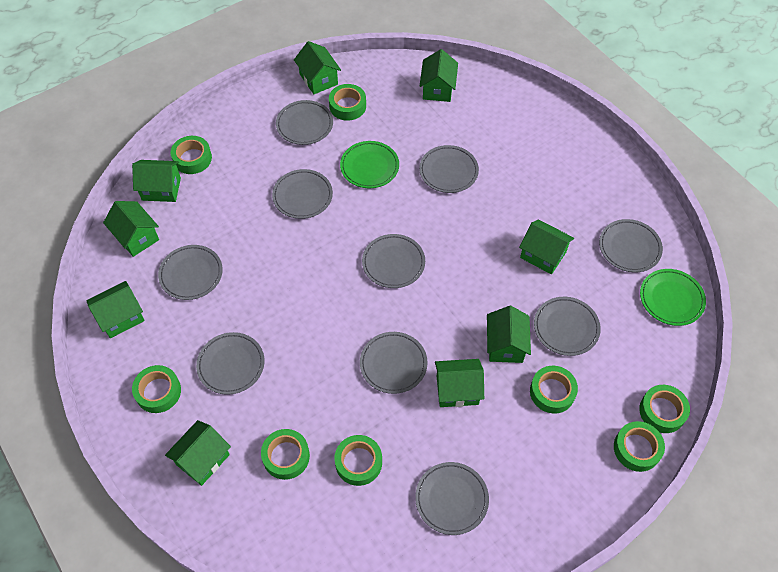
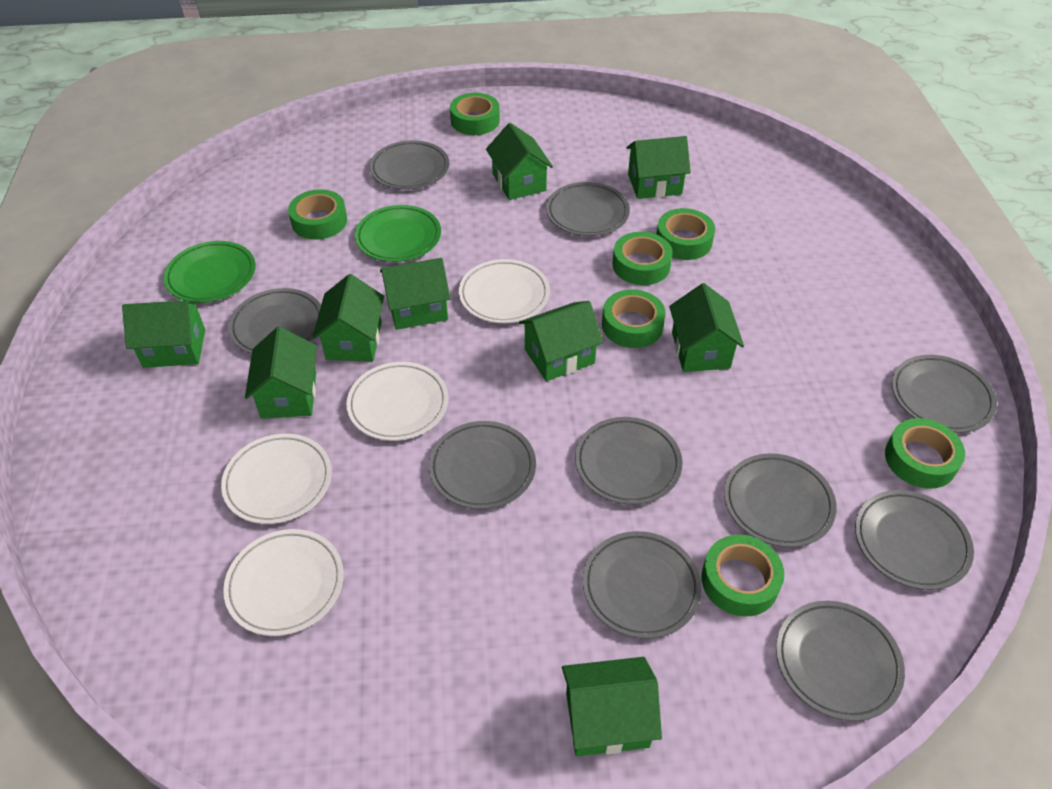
green tape: 8 -> 7
white plate: 0 -> 4

